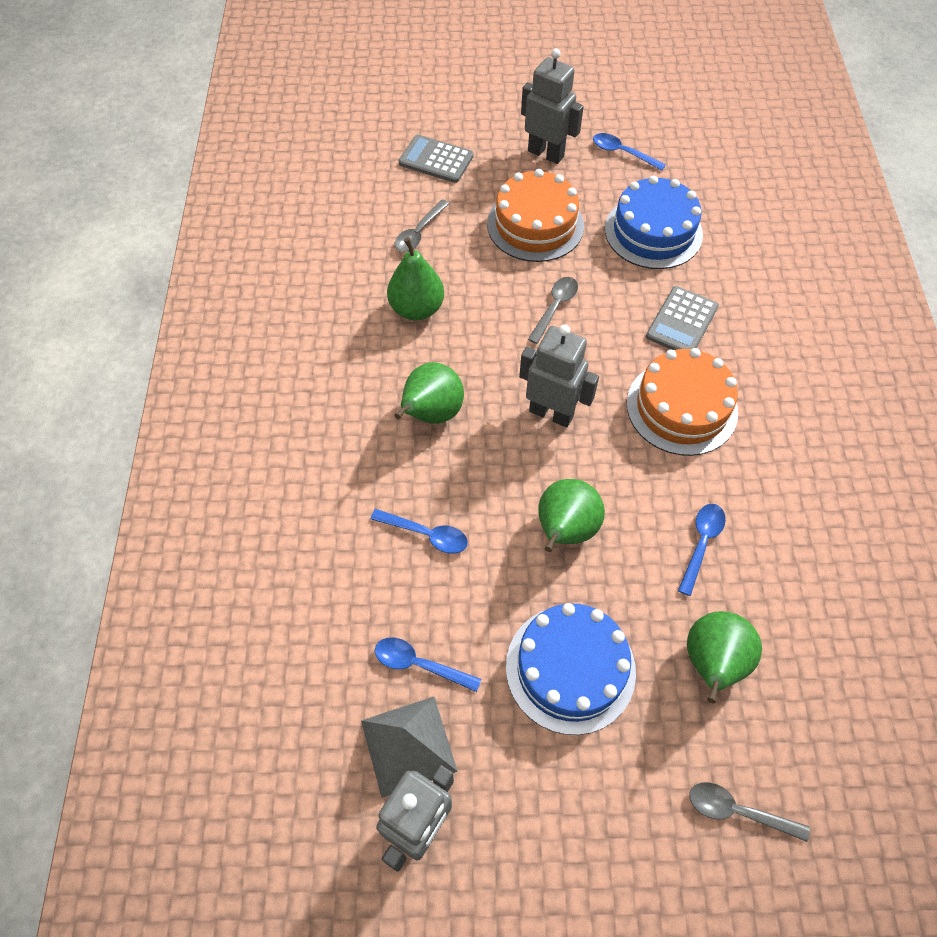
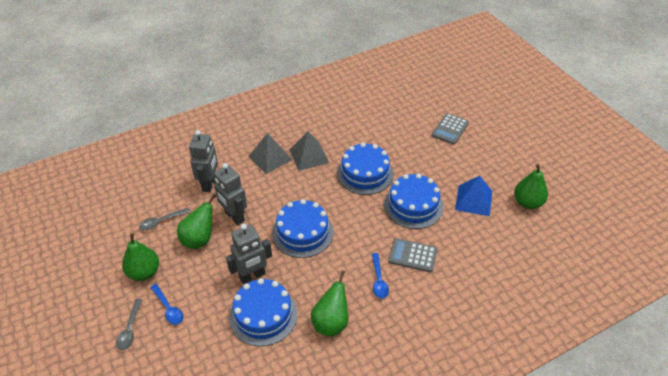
blue cake: 2 -> 4
blue pyramid: 0 -> 1
blue spoon: 4 -> 2
grey pyramid: 1 -> 2
grey spoon: 3 -> 2
orange cake: 2 -> 0

